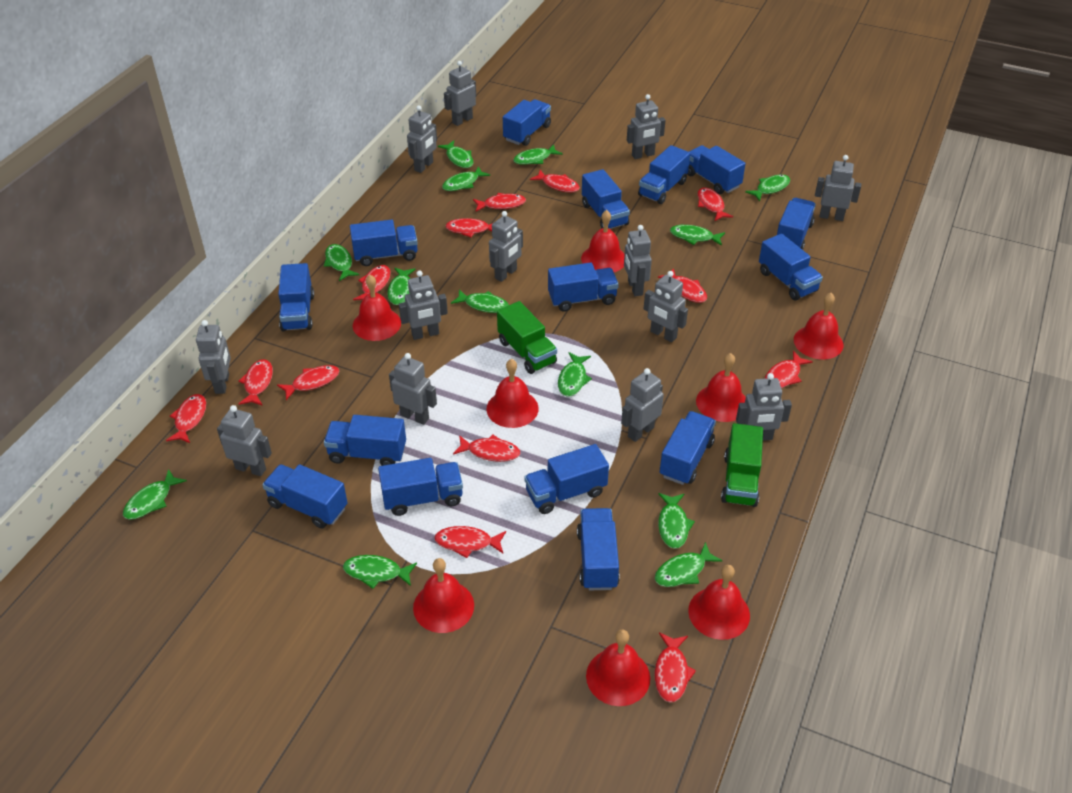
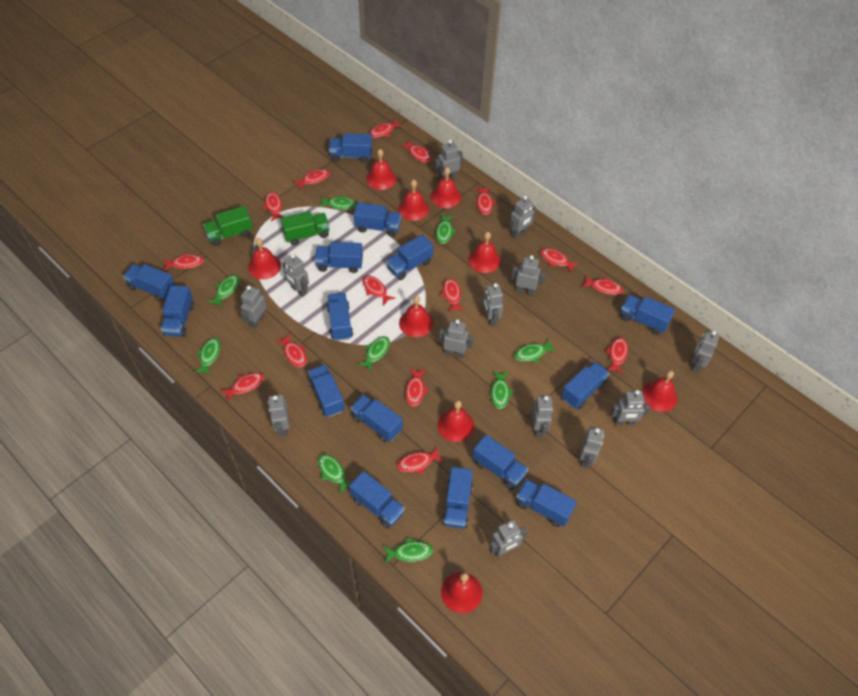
green fish: 13 -> 9
red bell: 8 -> 9
red fish: 13 -> 15

